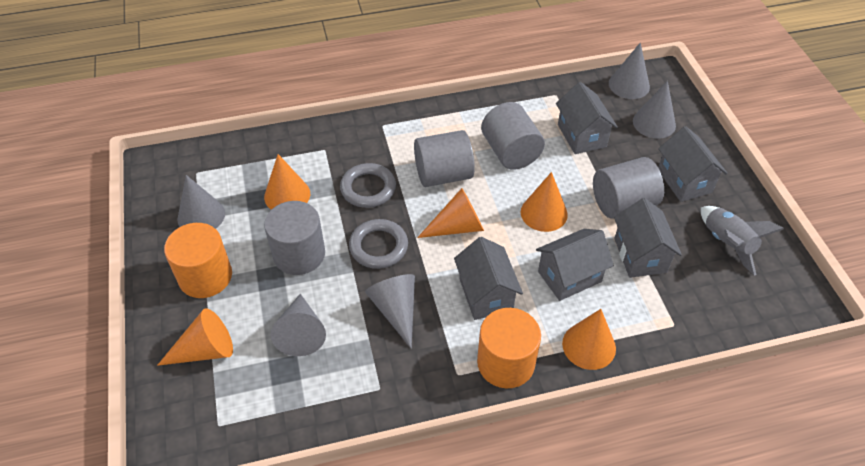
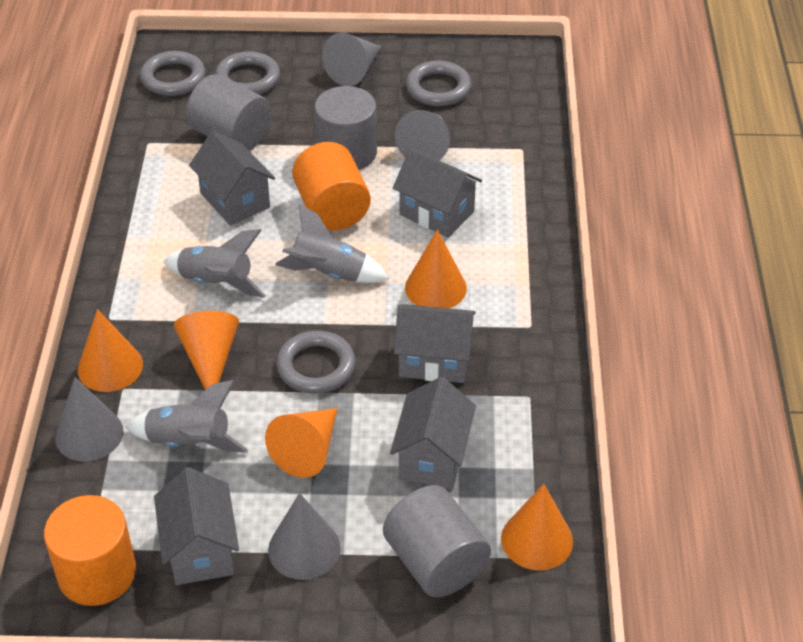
grey cone: 5 -> 4
grey cylinder: 4 -> 3
grey ring: 2 -> 4
grey rocket: 1 -> 3

